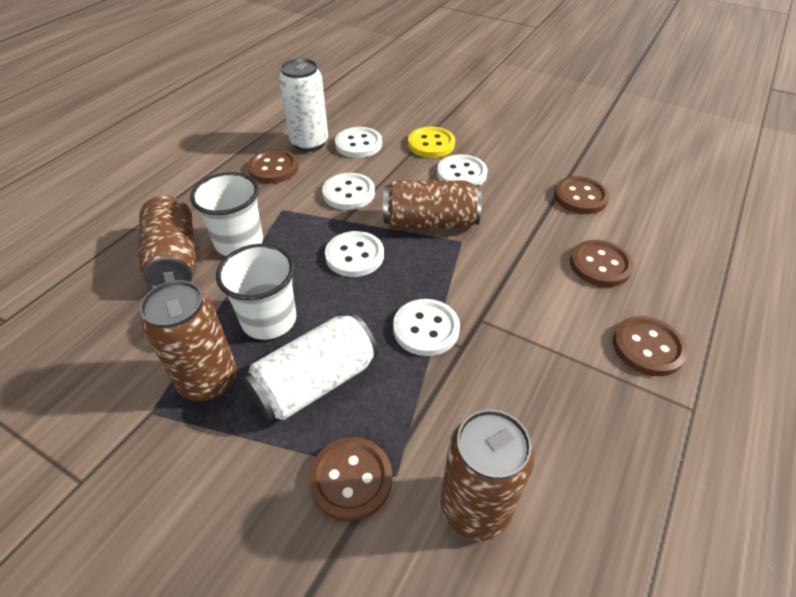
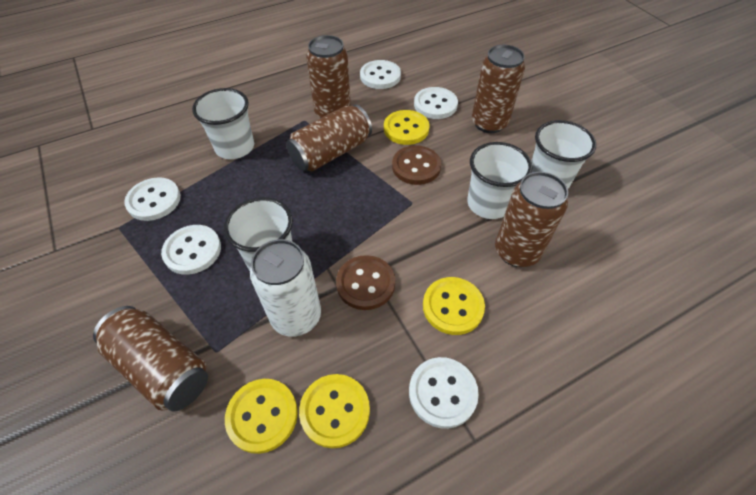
brown button: 5 -> 2
brown can: 4 -> 5
white can: 2 -> 1
white cup: 2 -> 4
yellow button: 1 -> 4

